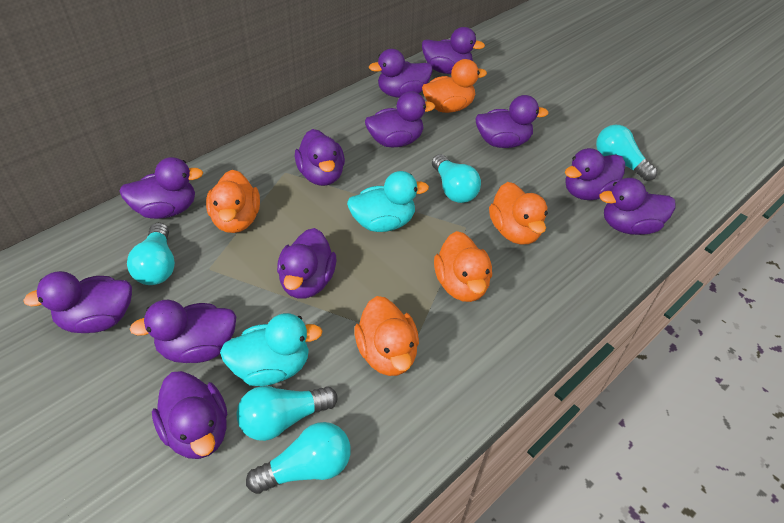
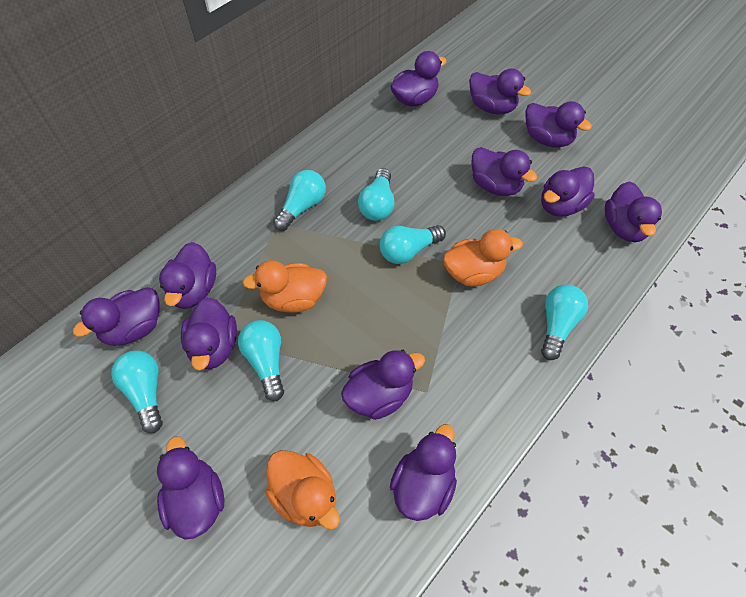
orange duck: 5 -> 3
turquoise duck: 2 -> 0
turquoise light bulb: 5 -> 6

